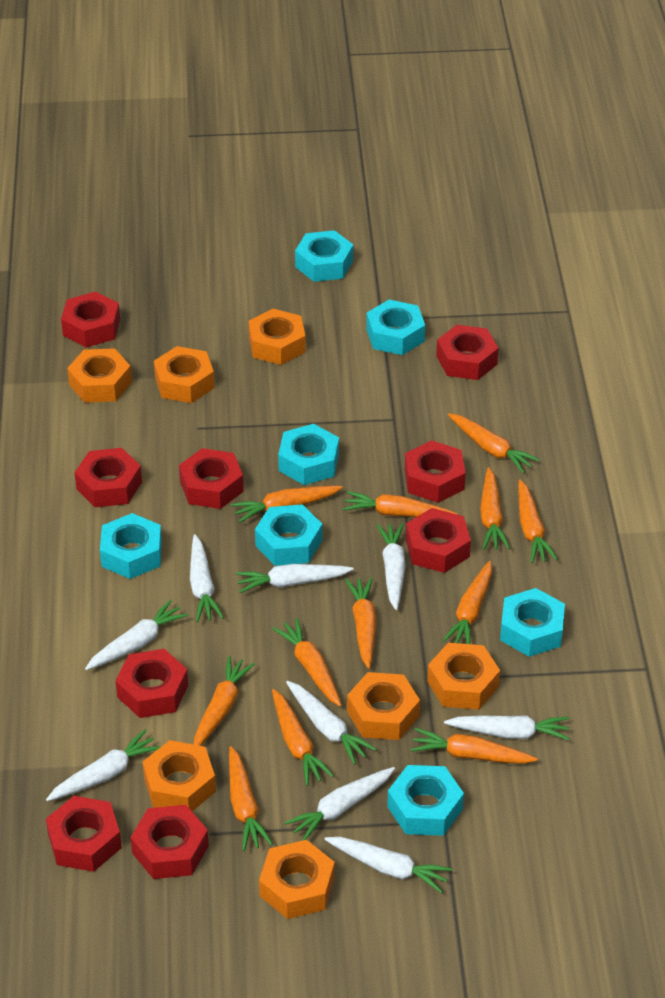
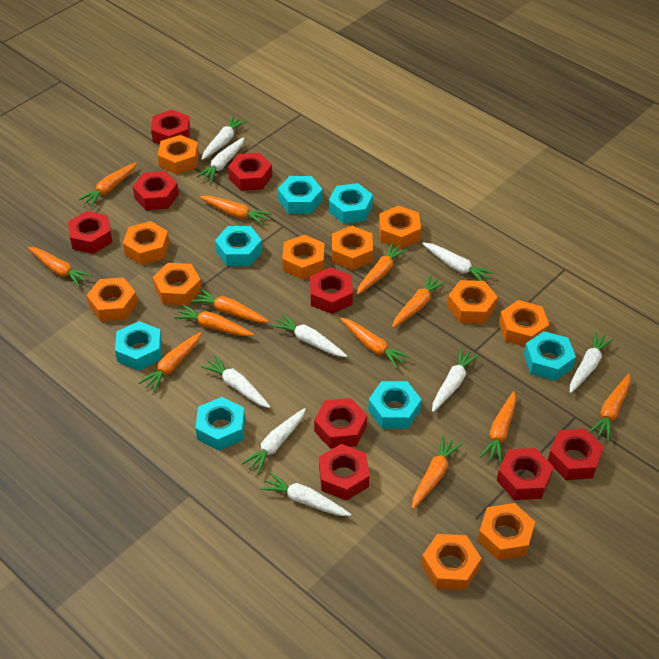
orange nut: 7 -> 11

